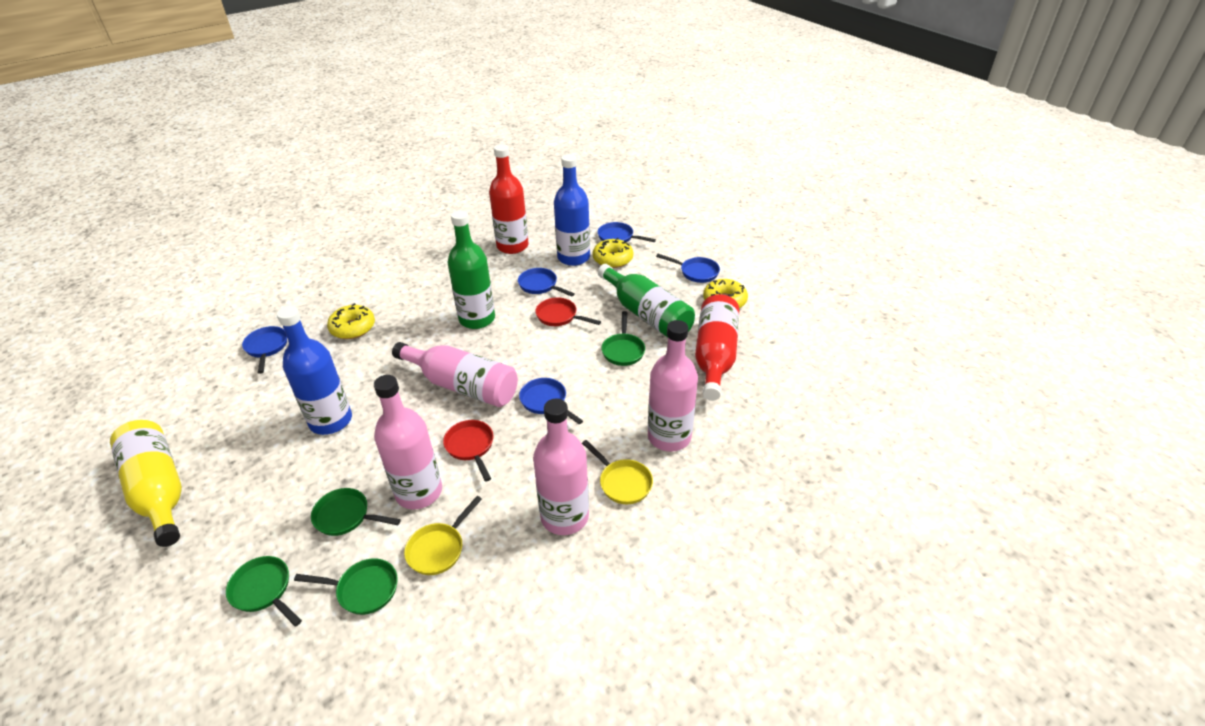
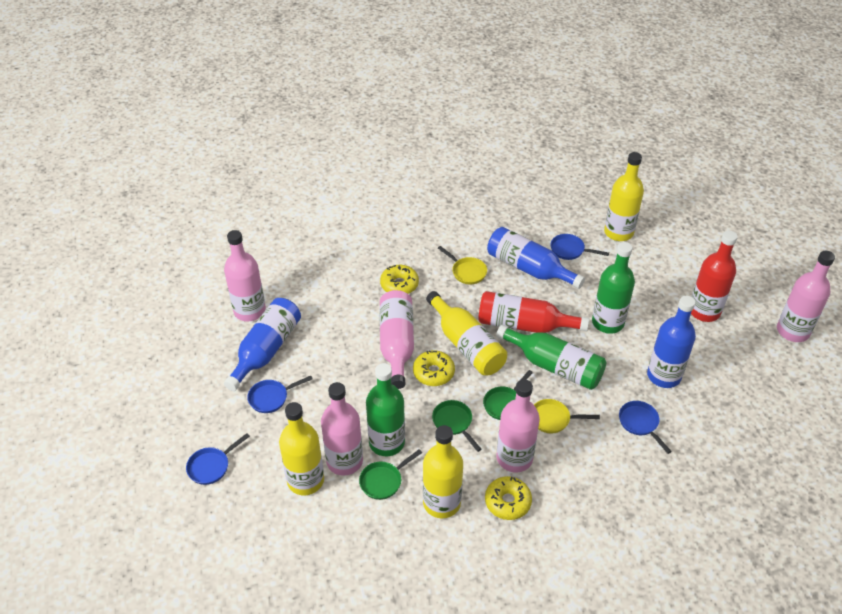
blue bottle: 2 -> 3
blue pan: 5 -> 4
green bottle: 2 -> 3
green pan: 4 -> 3
pink bottle: 4 -> 5
red pan: 2 -> 0
yellow bottle: 1 -> 4

